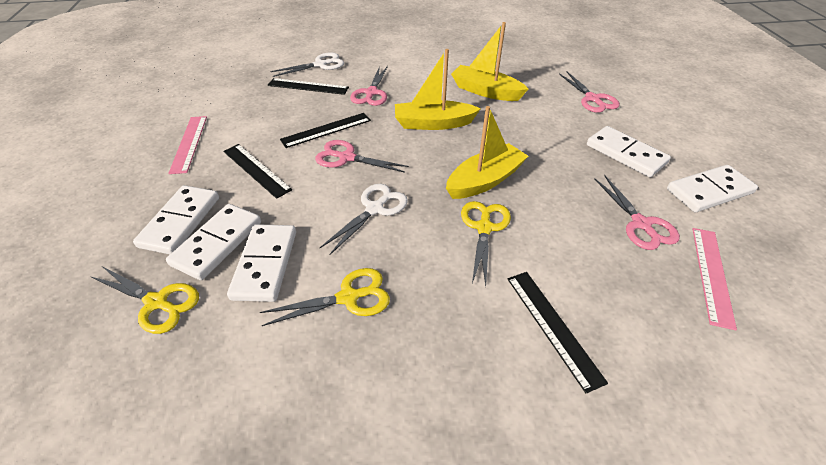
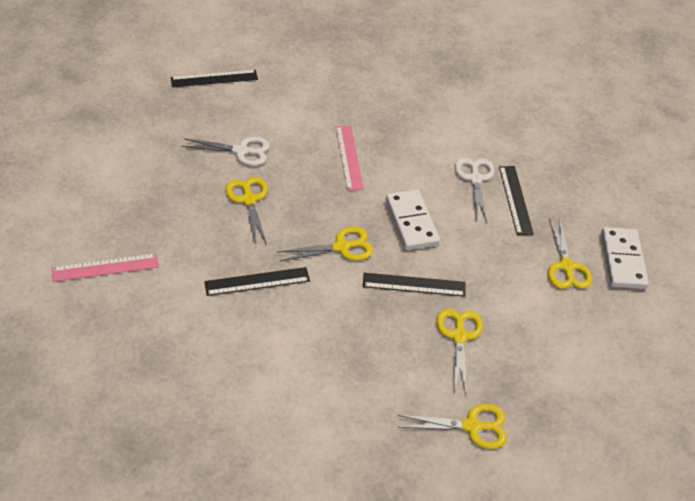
pink scissors: 4 -> 0
white domino: 5 -> 2
yellow boat: 3 -> 0
yellow scissors: 3 -> 5

